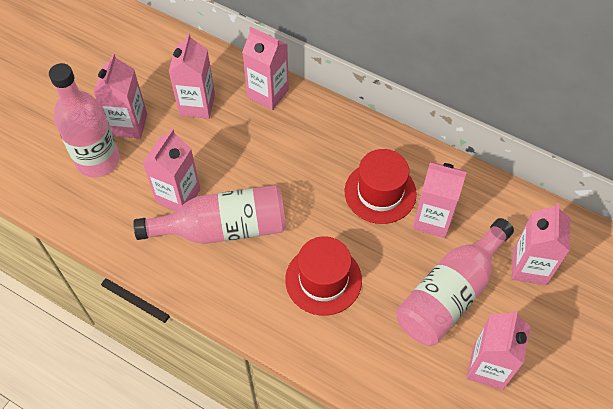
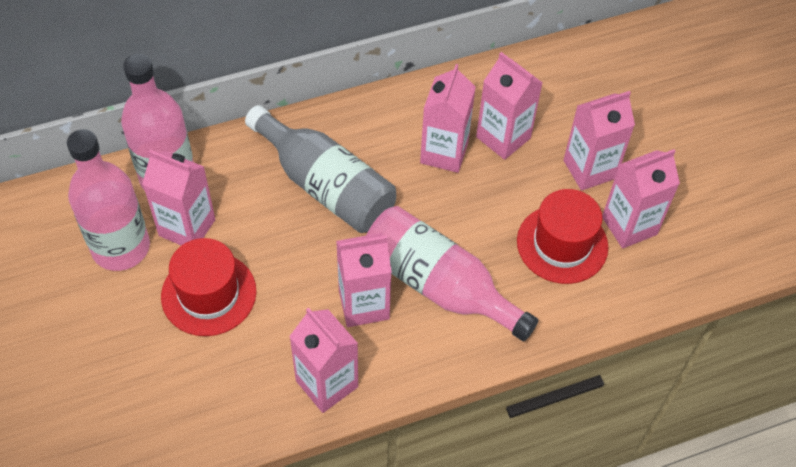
grey bottle: 0 -> 1

